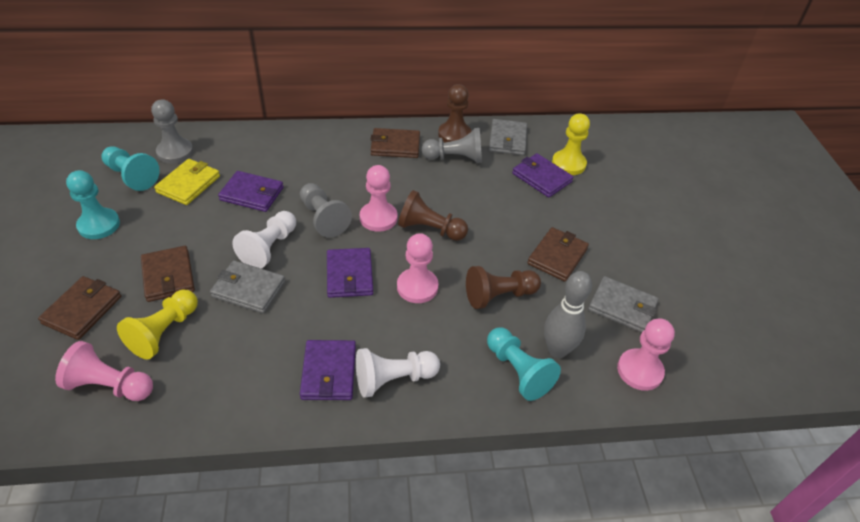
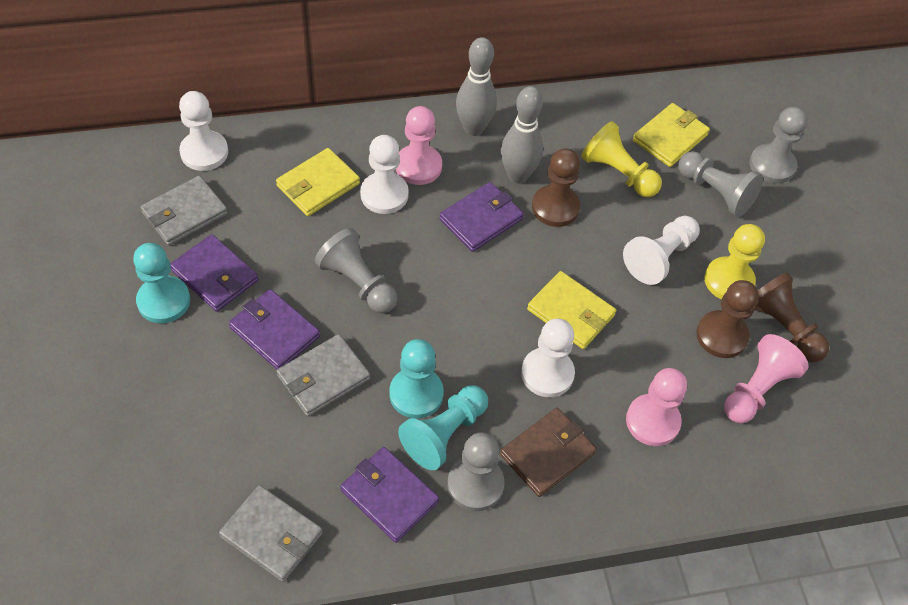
brown wallet: 4 -> 1
grey bowling pin: 1 -> 2
grey pawn: 3 -> 4
pink pawn: 4 -> 3
white pawn: 2 -> 4
yellow wallet: 1 -> 3

